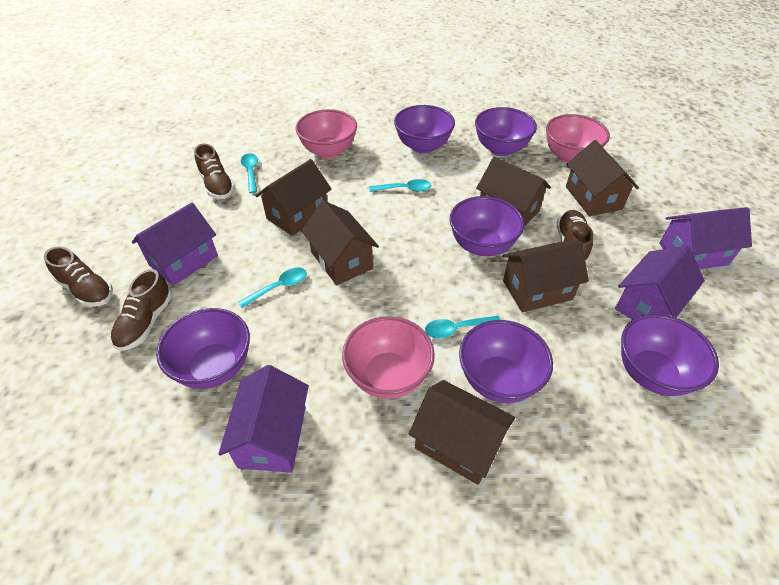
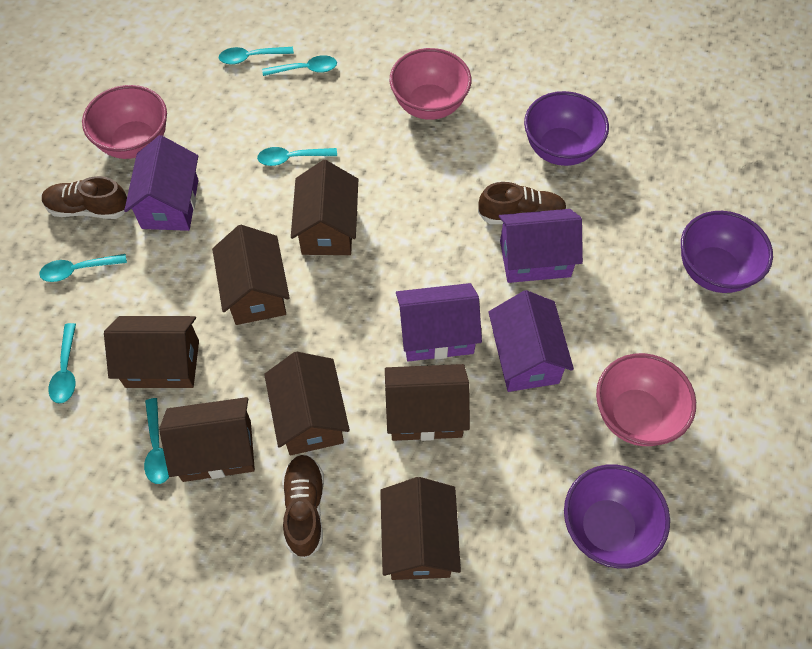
brown house: 6 -> 7
brown shoe: 4 -> 3
purple bowl: 6 -> 3
turquoise spoon: 4 -> 6

